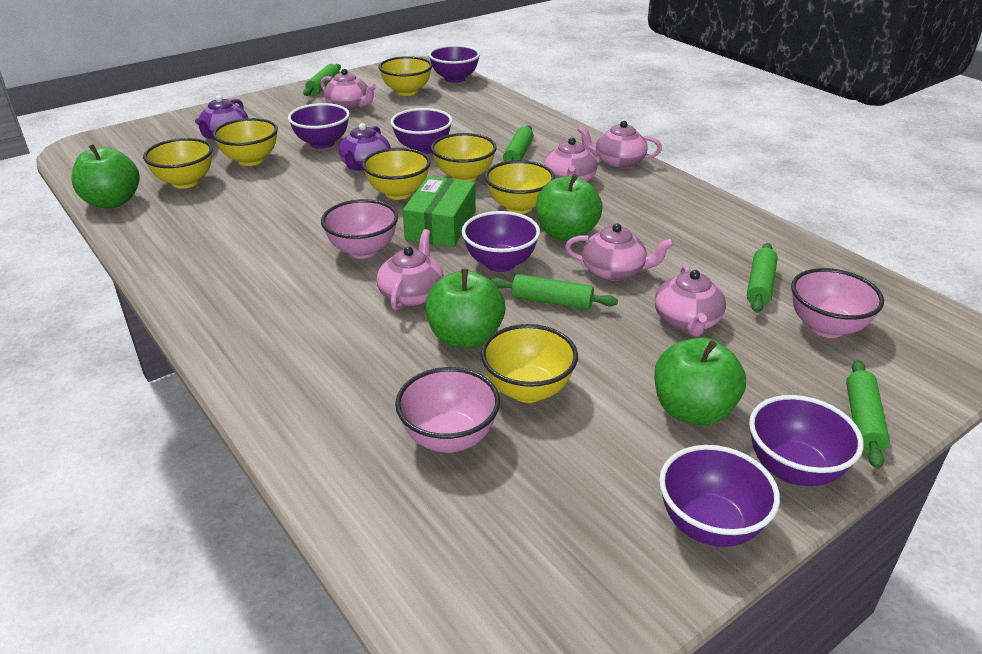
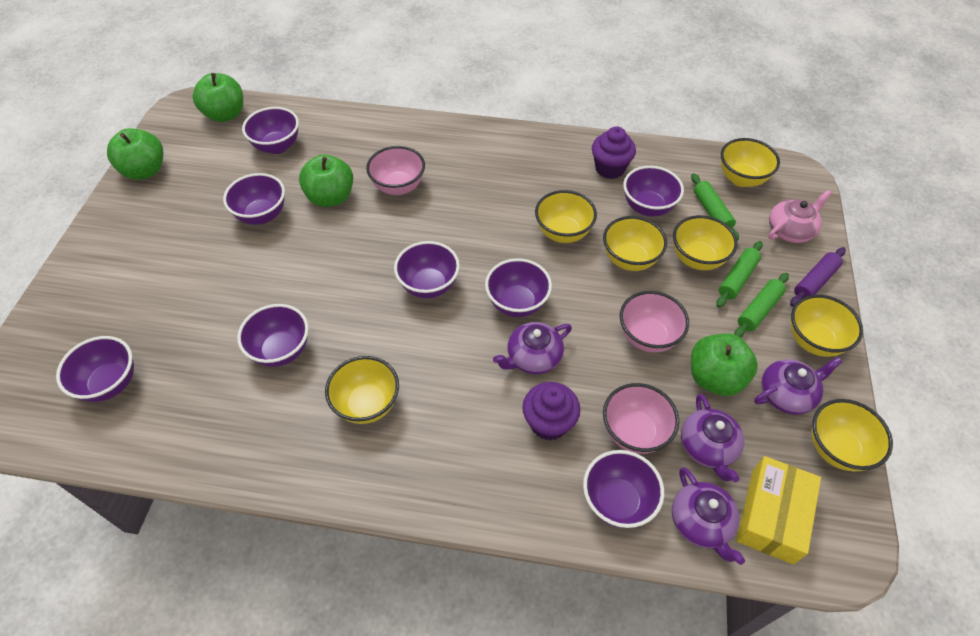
green box: 1 -> 0
green rolling pin: 5 -> 3
pink teapot: 6 -> 1
purple bowl: 6 -> 8
purple cupcake: 0 -> 2
purple rolling pin: 0 -> 1
purple teapot: 2 -> 4
yellow box: 0 -> 1

